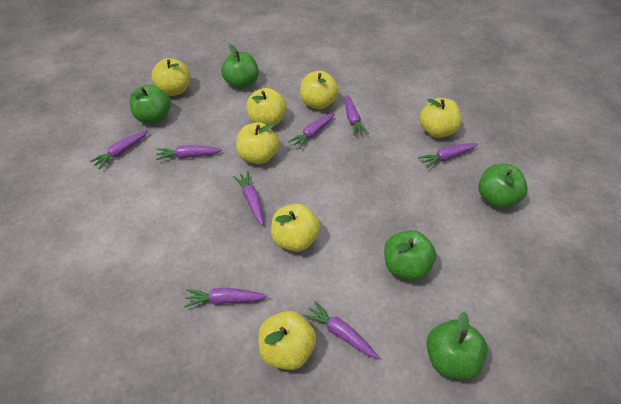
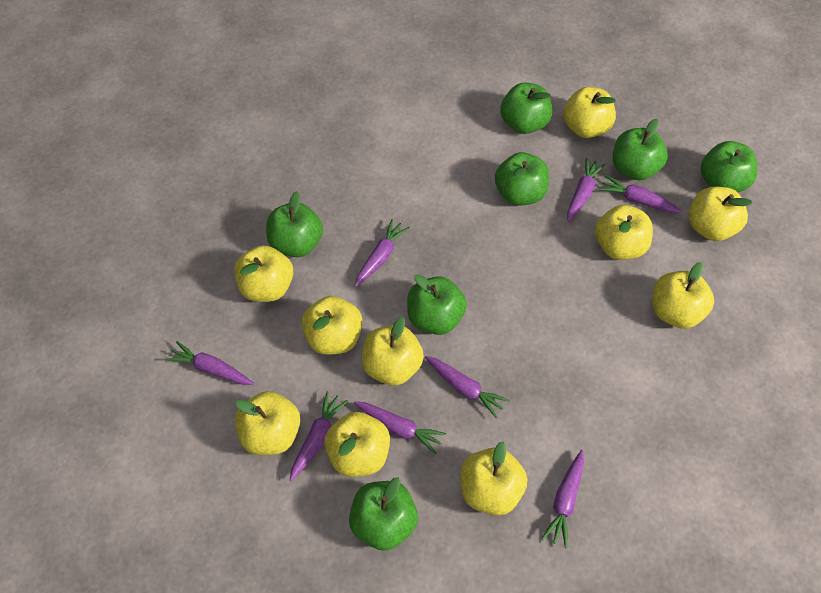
green apple: 5 -> 7
yellow apple: 7 -> 10

